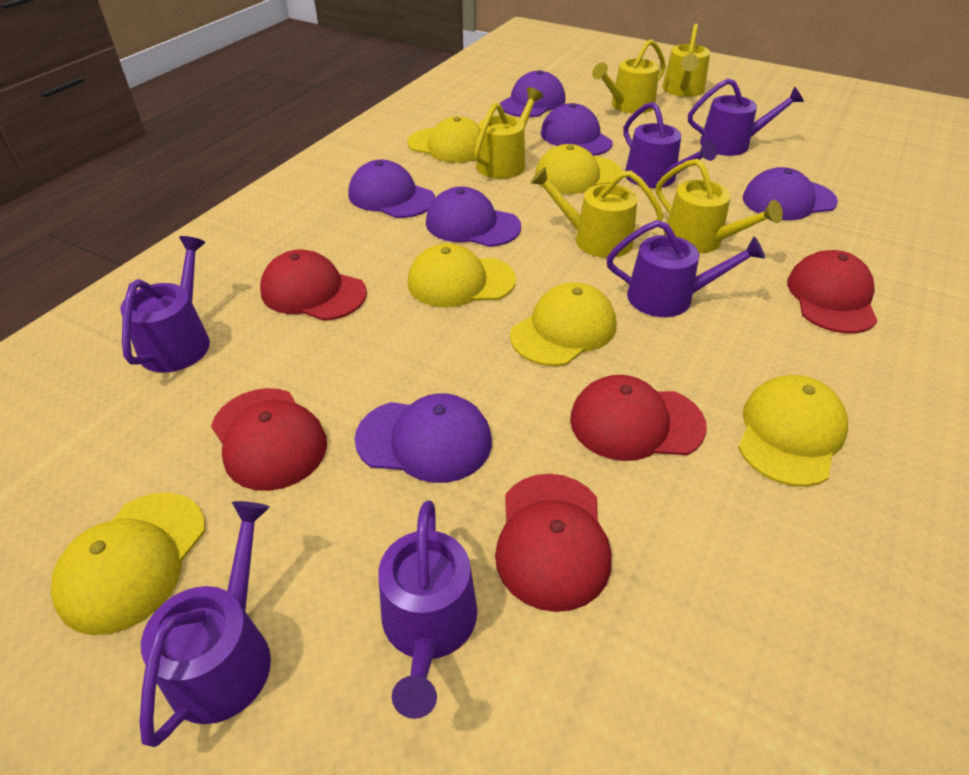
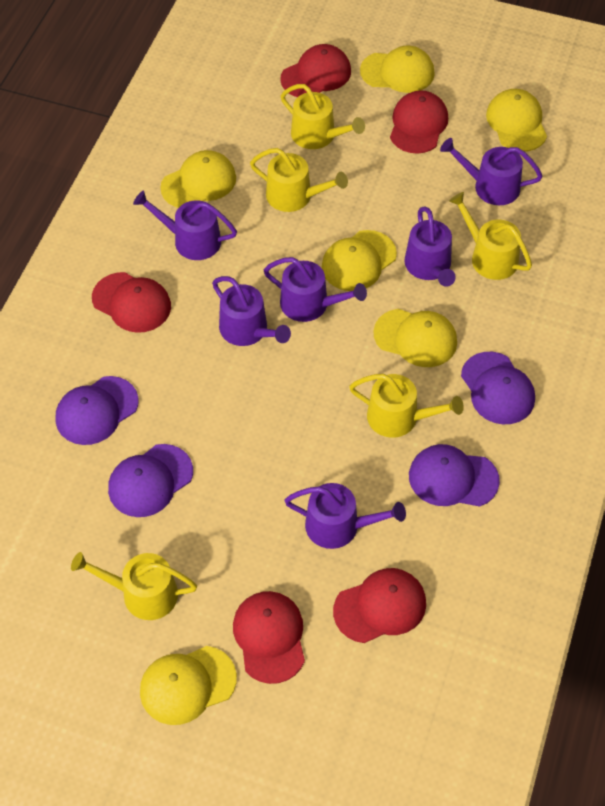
purple cap: 6 -> 4

